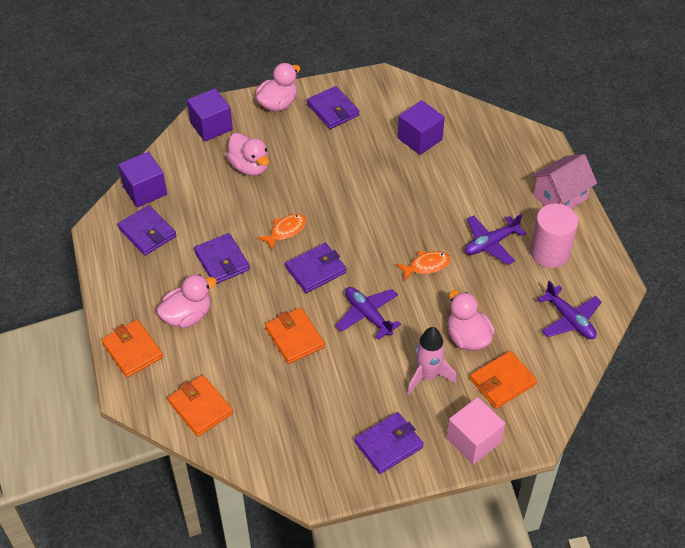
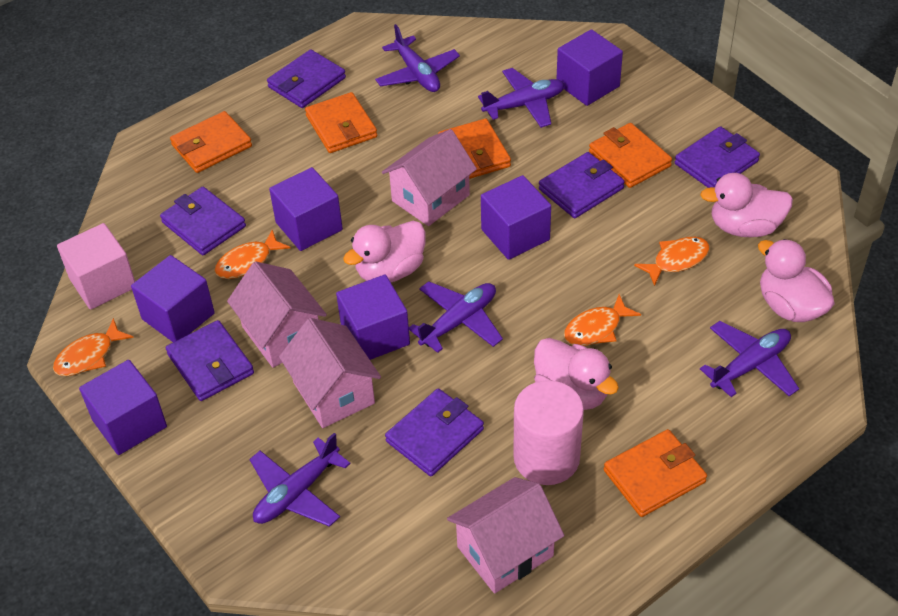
orange fish: 2 -> 4
orange wallet: 4 -> 5
pink house: 1 -> 4
pink rocket: 1 -> 0
purple cube: 3 -> 6
purple plane: 3 -> 5
purple wallet: 5 -> 6

